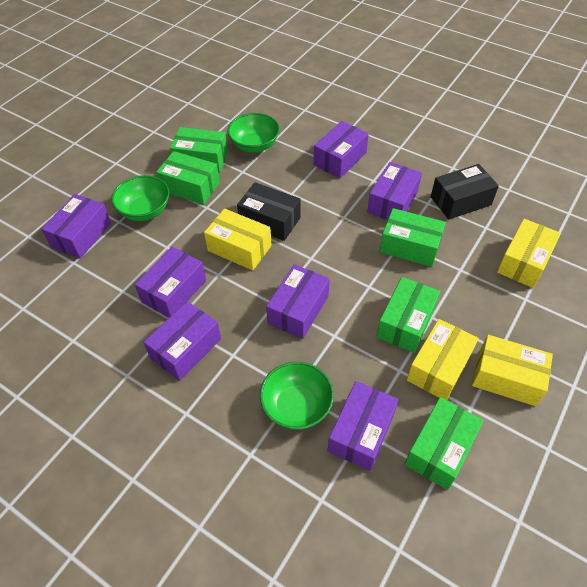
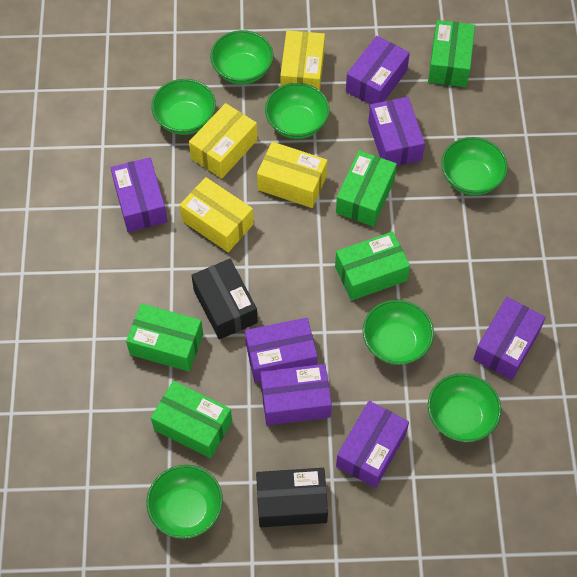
green bowl: 3 -> 7

